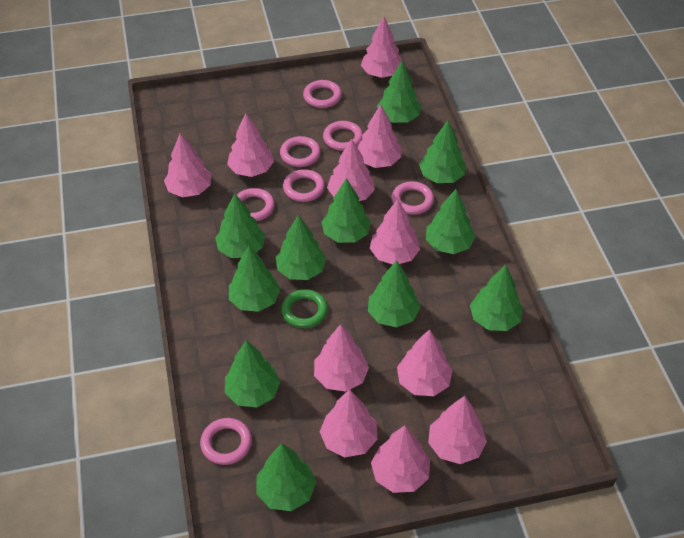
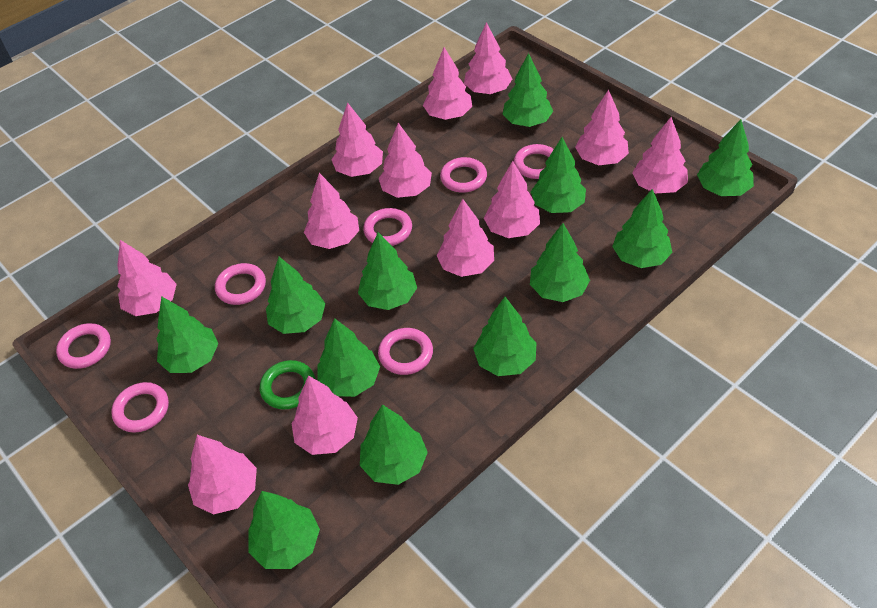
green tree: 11 -> 12
pink tree: 11 -> 12

